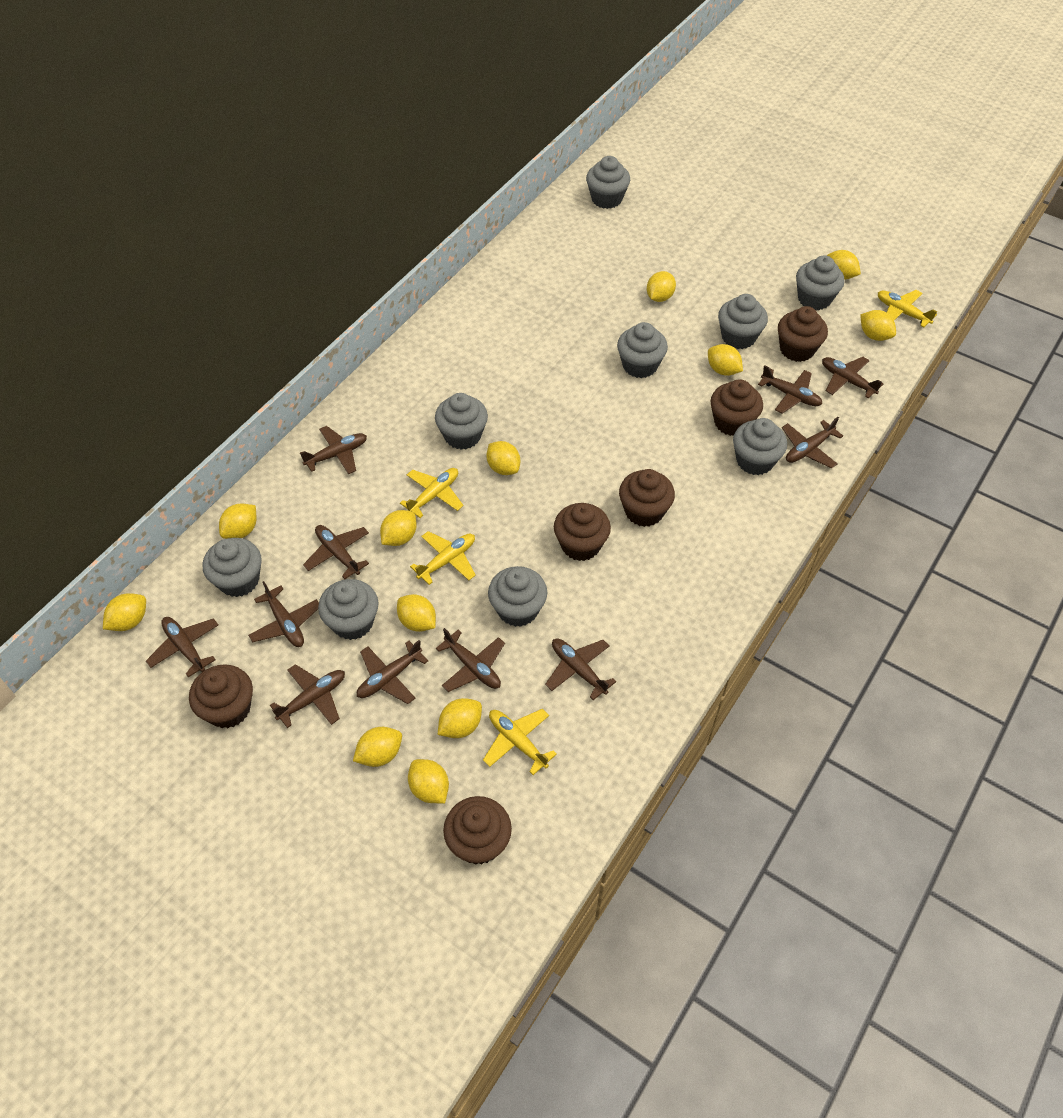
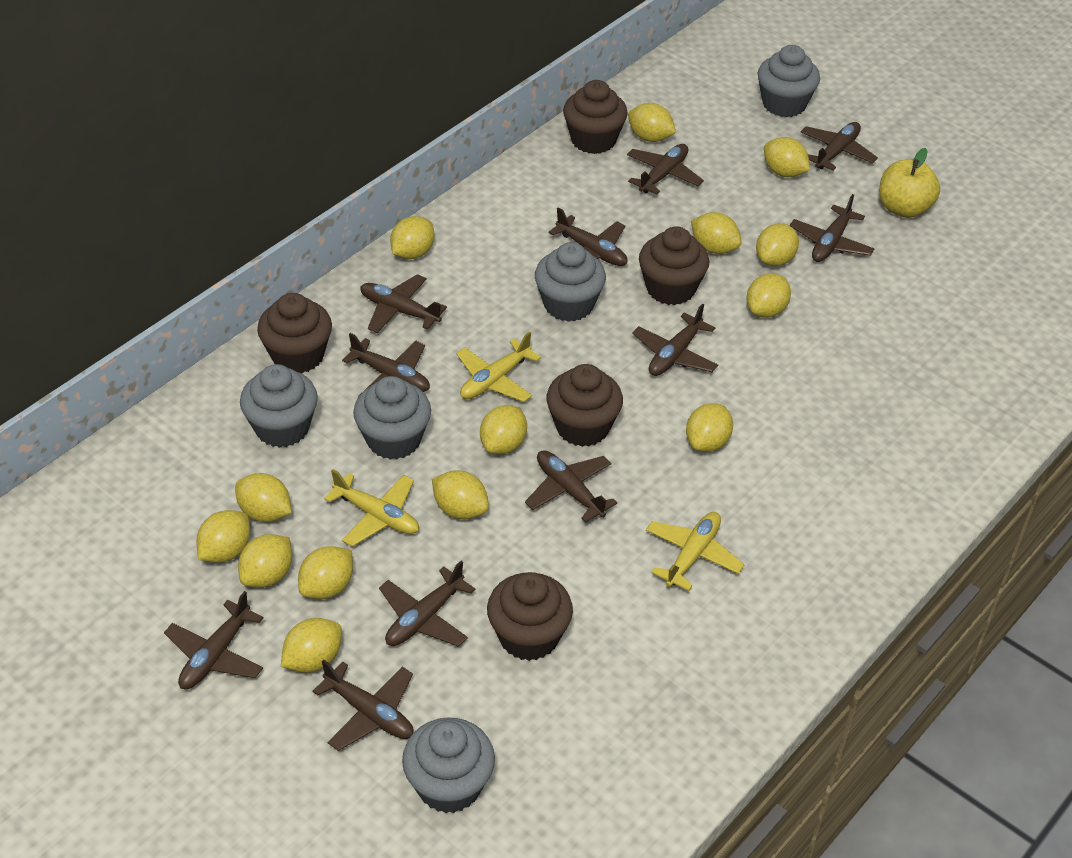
brown cupcake: 6 -> 5
grey cupcake: 9 -> 5
yellow apple: 0 -> 1
yellow lemon: 12 -> 14
yellow plane: 4 -> 3

